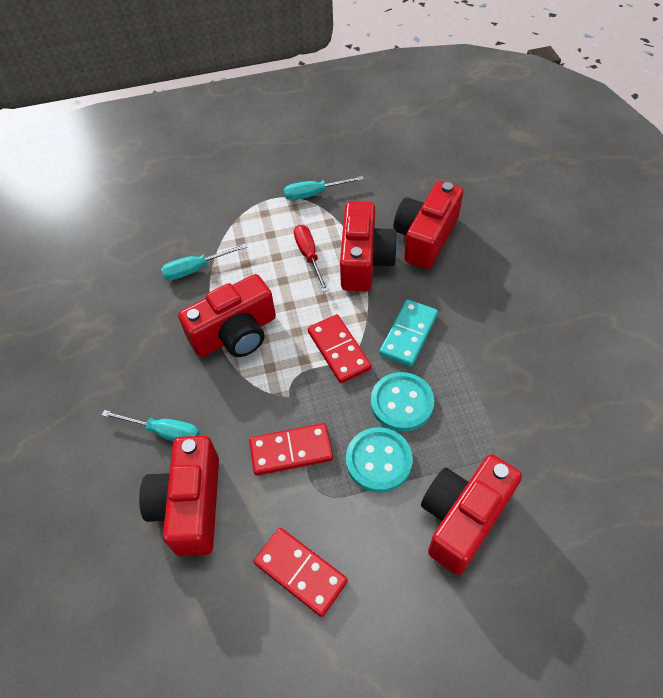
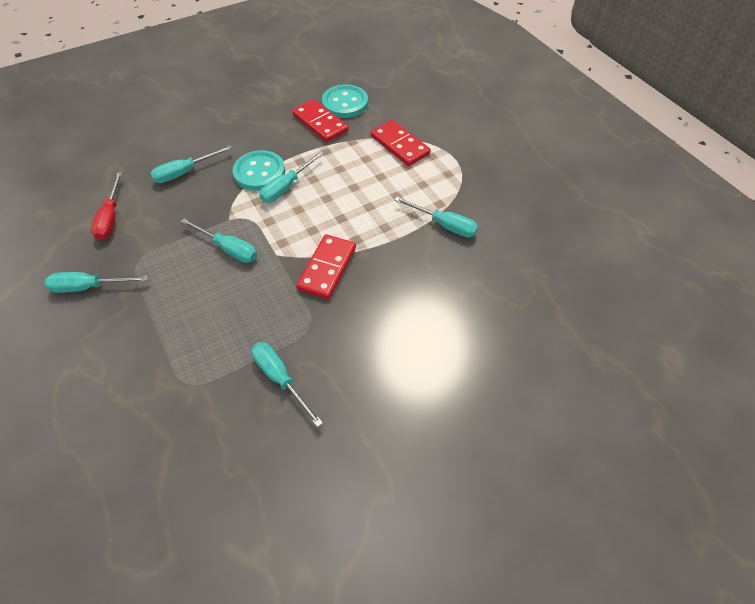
red camera: 5 -> 0
turquoise domino: 1 -> 0
turquoise screwdriver: 3 -> 6

